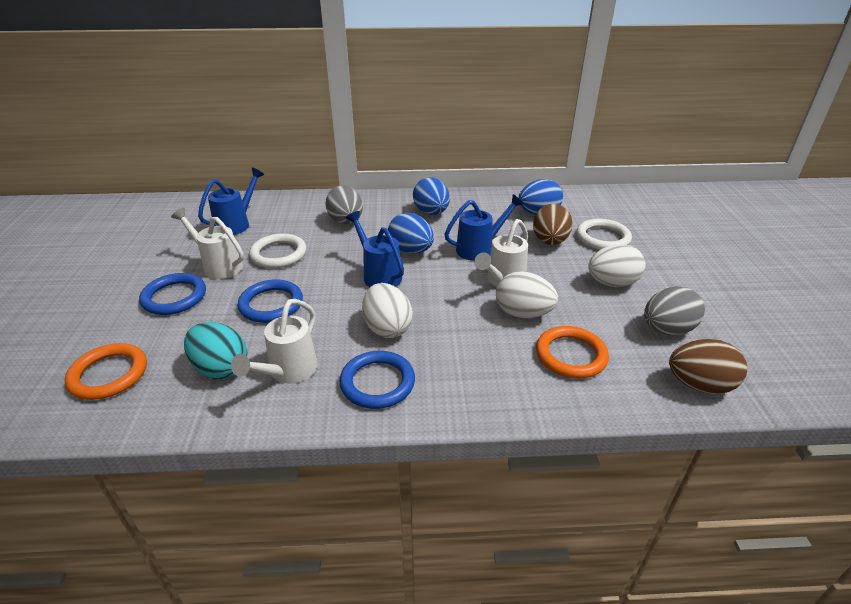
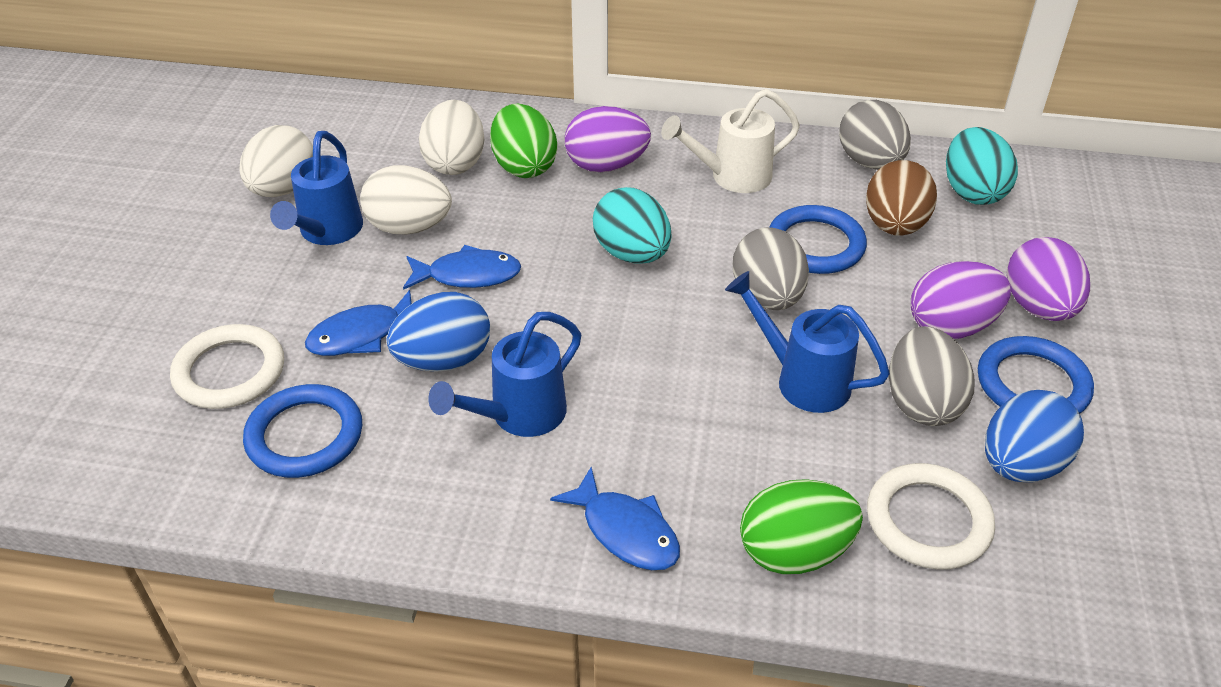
blue egg: 3 -> 2
blue fish: 0 -> 3
brown egg: 2 -> 1
green egg: 0 -> 2
grey egg: 2 -> 3
orange ring: 2 -> 0
purple egg: 0 -> 3
turquoise egg: 1 -> 2
white watering can: 3 -> 1

